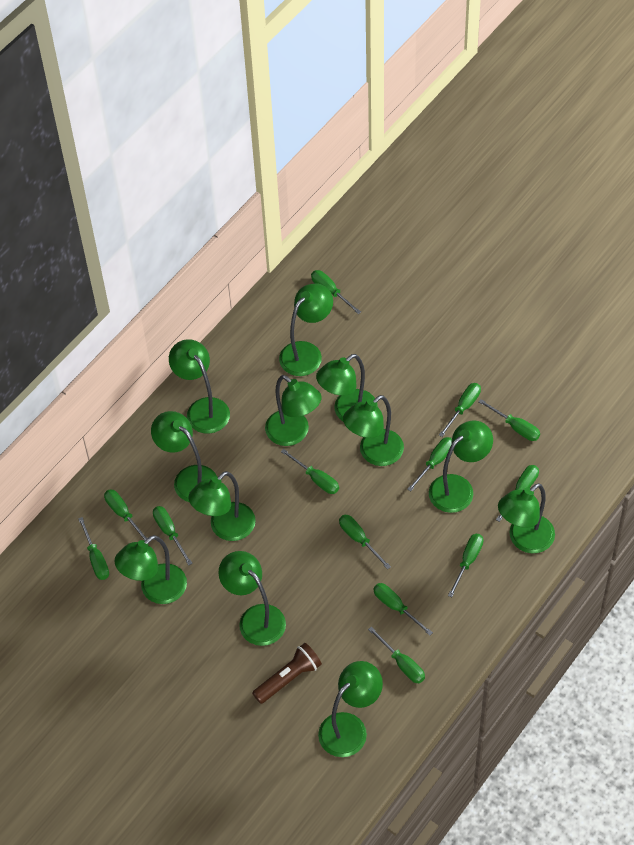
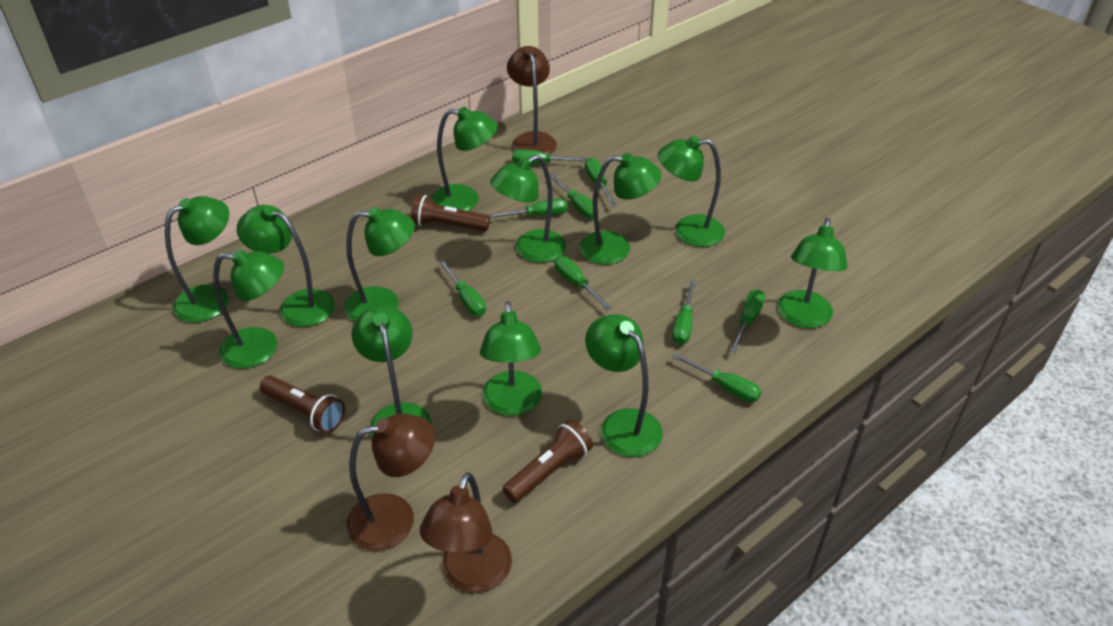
brown flashlight: 1 -> 3
brown lamp: 0 -> 3
green screwdriver: 13 -> 9

